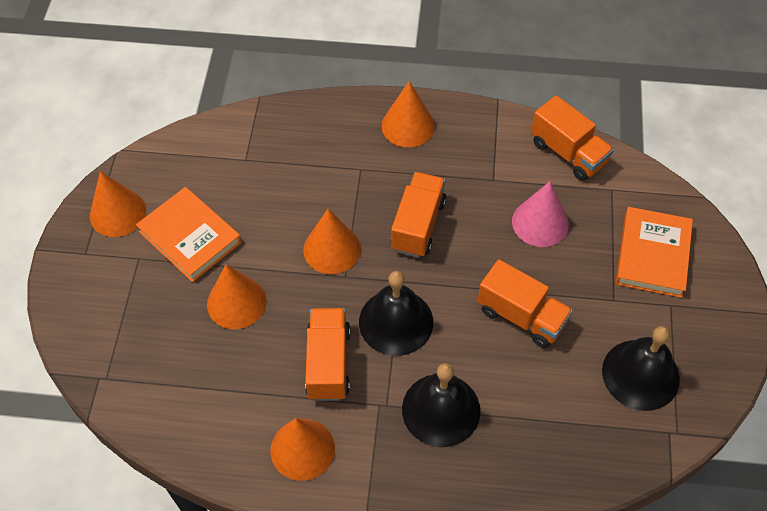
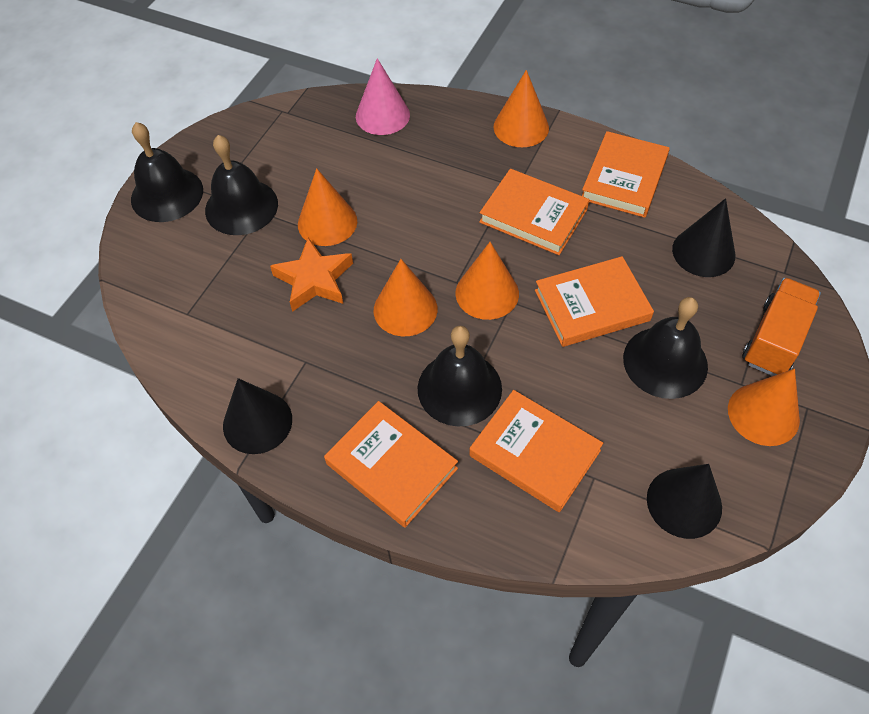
black bell: 3 -> 4
black cone: 0 -> 3
orange book: 2 -> 5
orange star: 0 -> 1
orange truck: 4 -> 1

